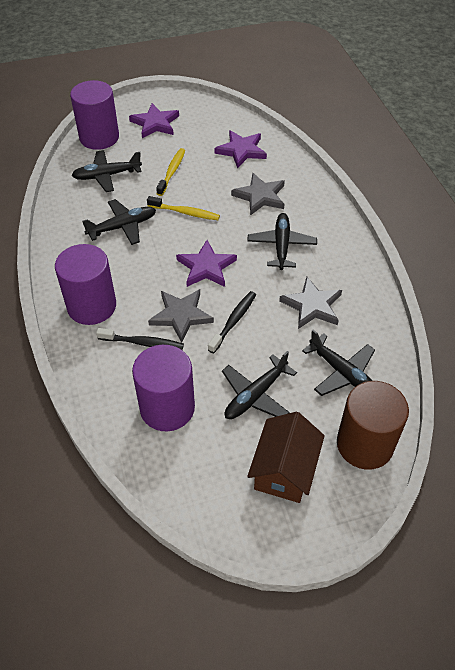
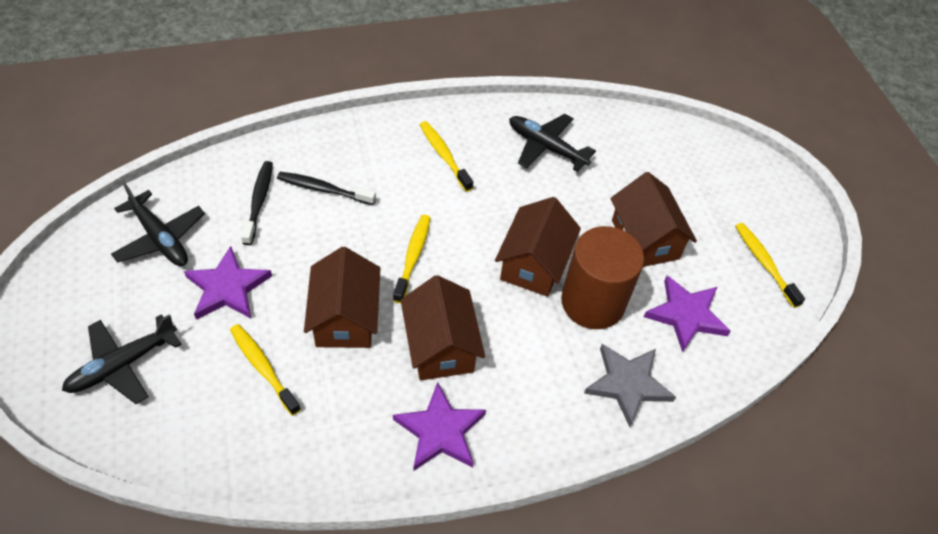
black plane: 5 -> 3
brown house: 1 -> 4
grey star: 3 -> 1
purple cylinder: 3 -> 0
yellow toothbrush: 2 -> 4

